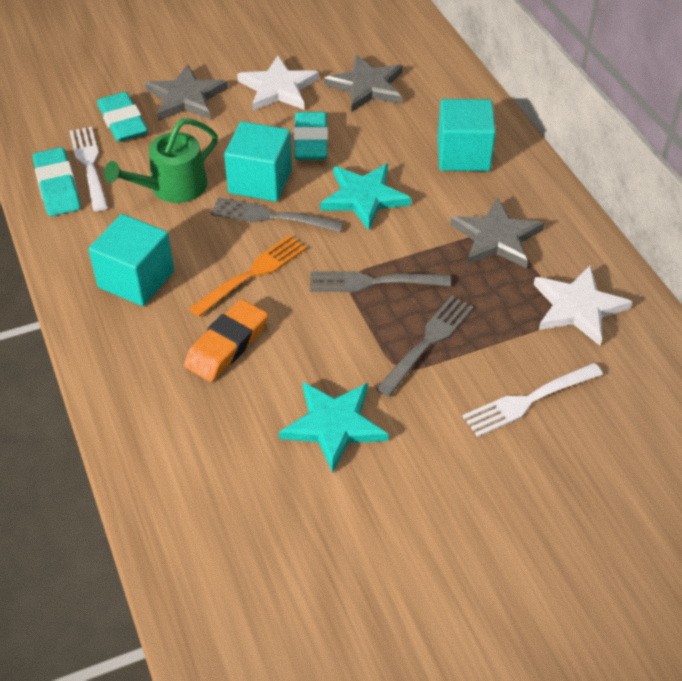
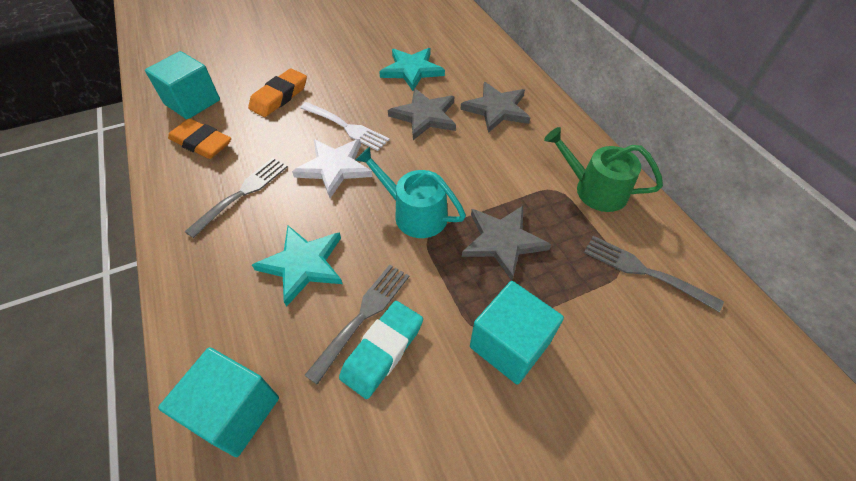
orange eraser: 1 -> 2
orange fork: 1 -> 0
turquoise eraser: 3 -> 1
turquoise watering can: 0 -> 1
white fork: 2 -> 1
white star: 2 -> 1

